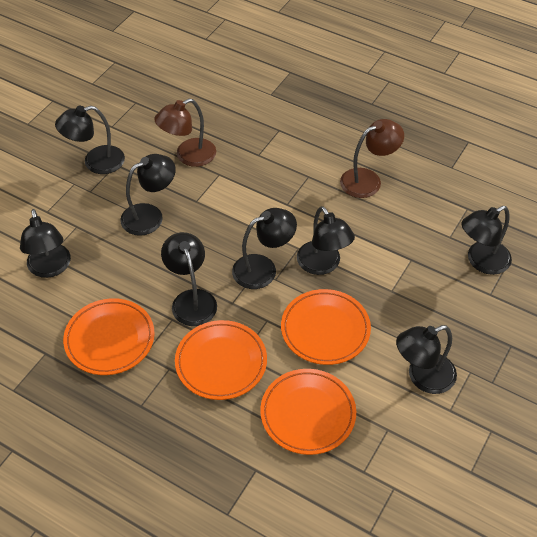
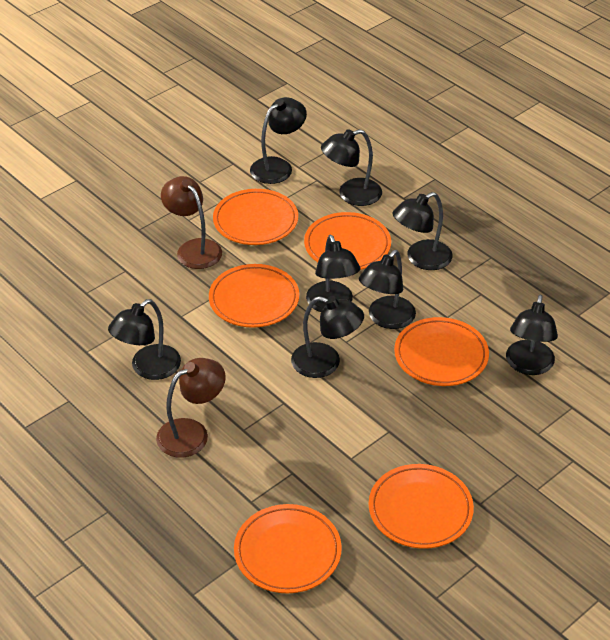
orange plate: 4 -> 6

